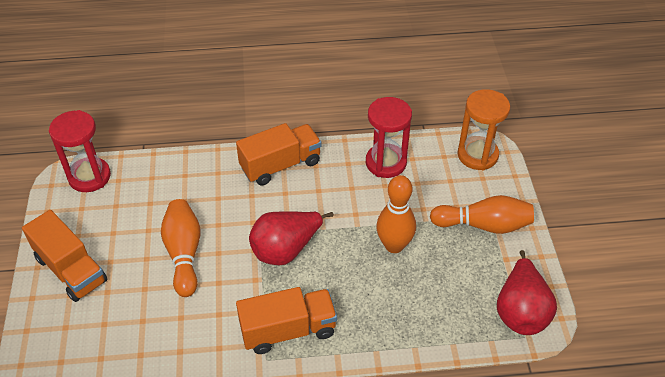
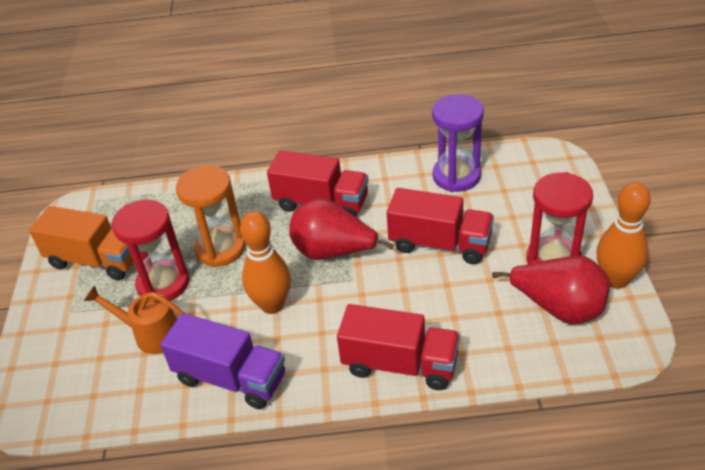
orange bowling pin: 3 -> 2
orange truck: 3 -> 1
orange watering can: 0 -> 1
purple hourglass: 0 -> 1
purple truck: 0 -> 1
red truck: 0 -> 3

